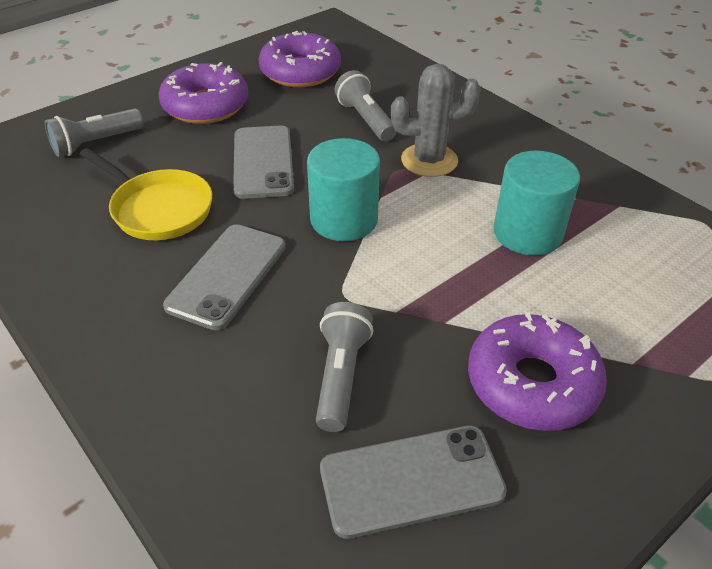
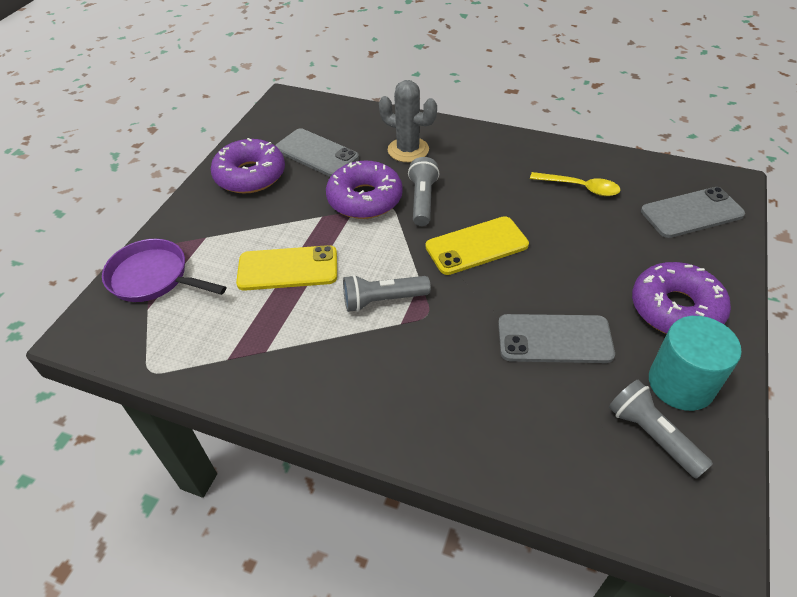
purple pan: 0 -> 1
turquoise cylinder: 2 -> 1
yellow pan: 1 -> 0
yellow phone: 0 -> 2
yellow spoon: 0 -> 1

